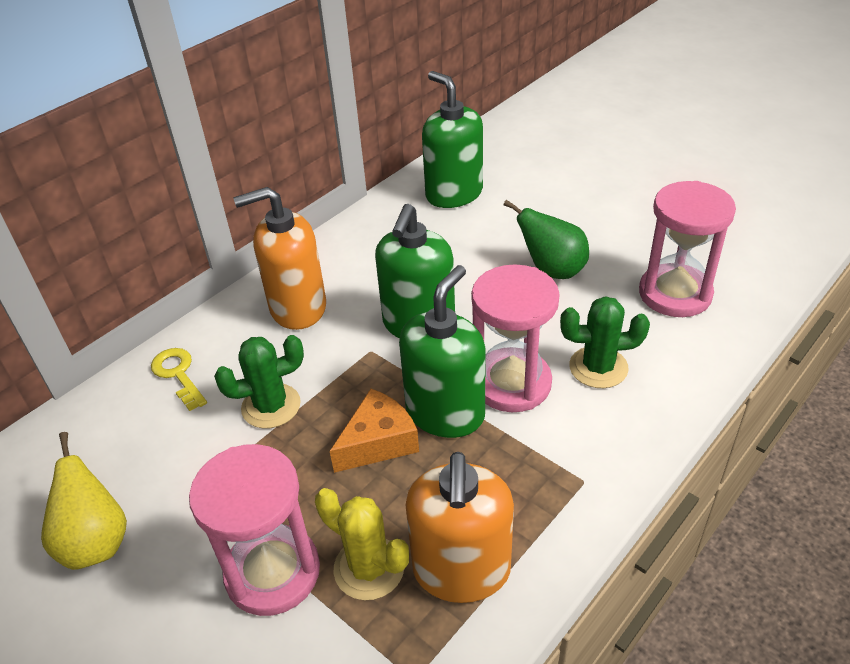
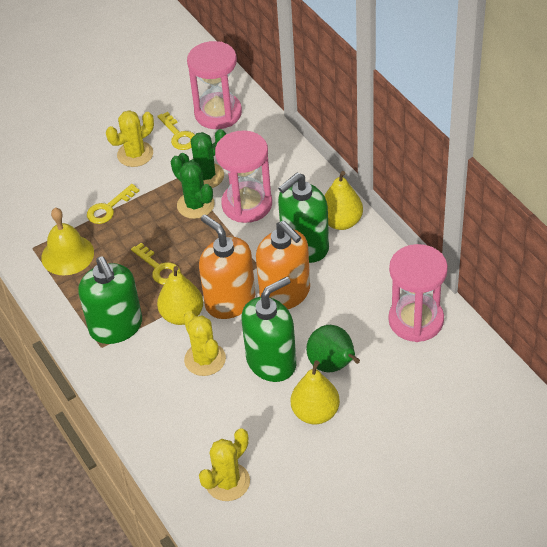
orange cheese: 1 -> 0
yellow bell: 0 -> 1
yellow cactus: 1 -> 3
yellow key: 1 -> 3
yellow pear: 1 -> 3

